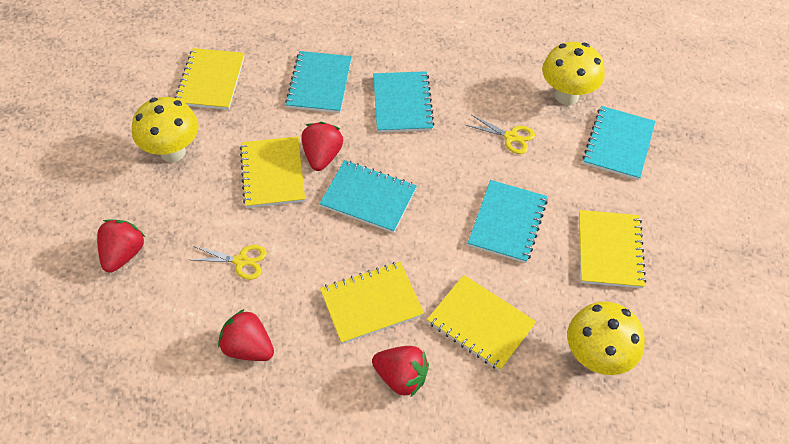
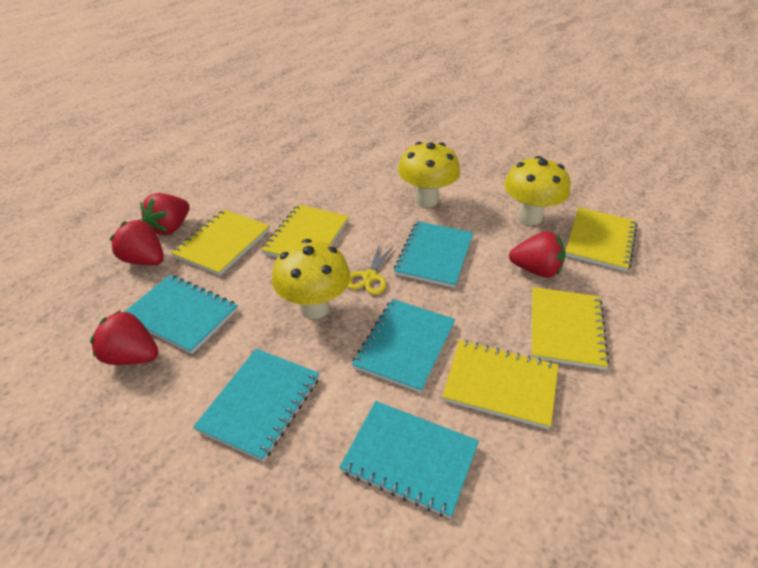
yellow scissors: 2 -> 1

